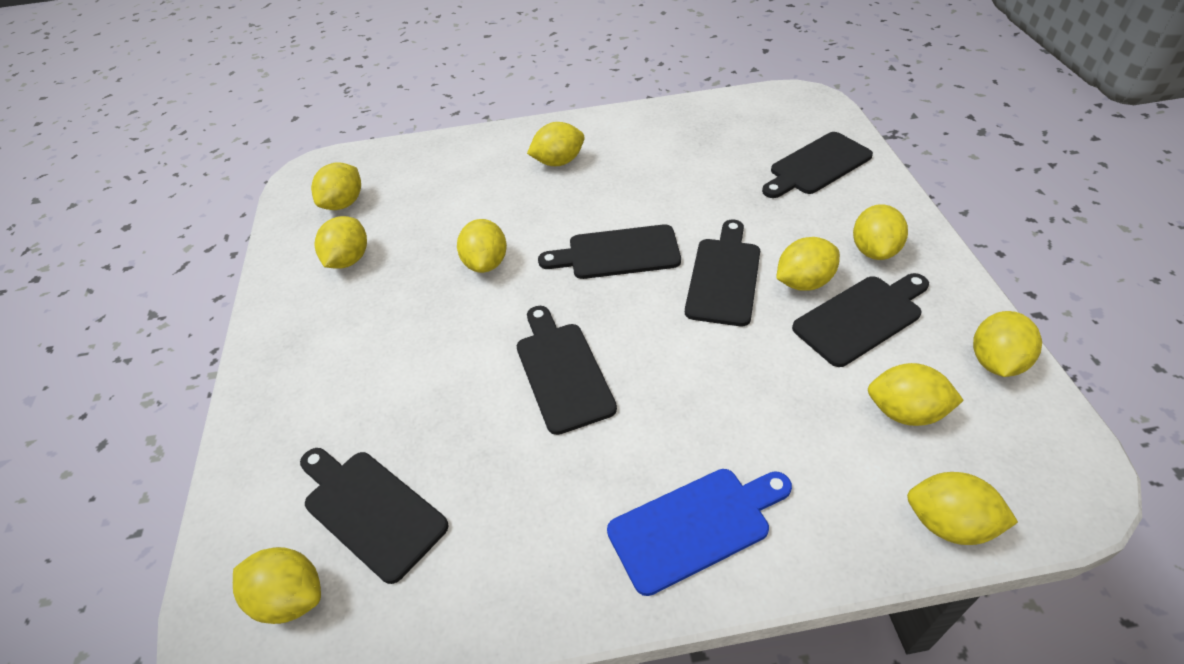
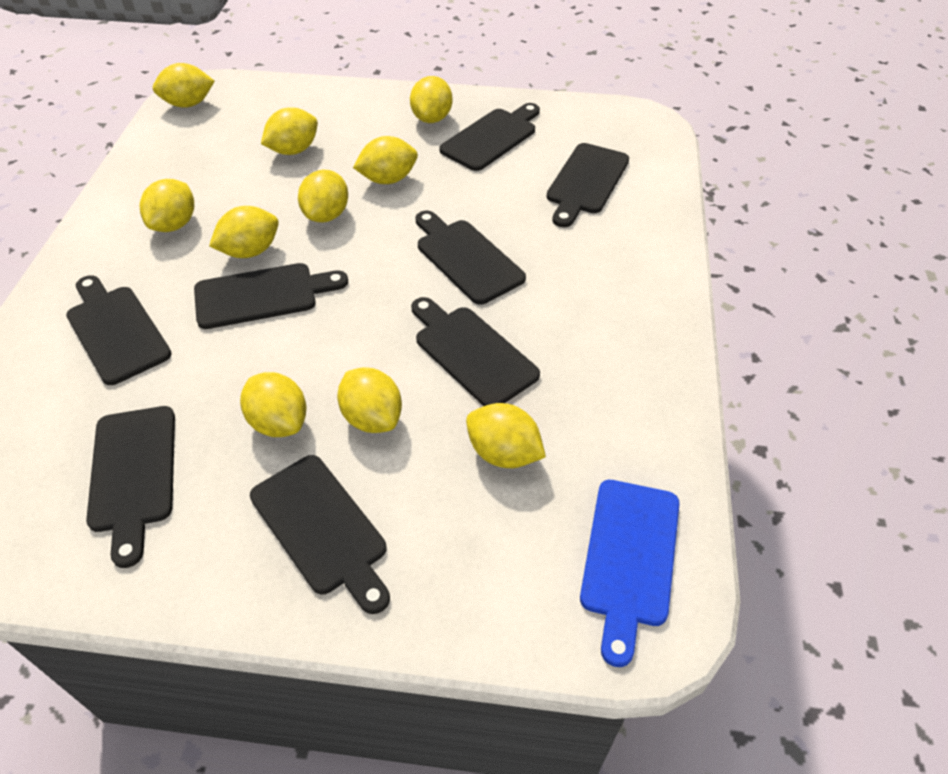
black cutting board: 6 -> 8

